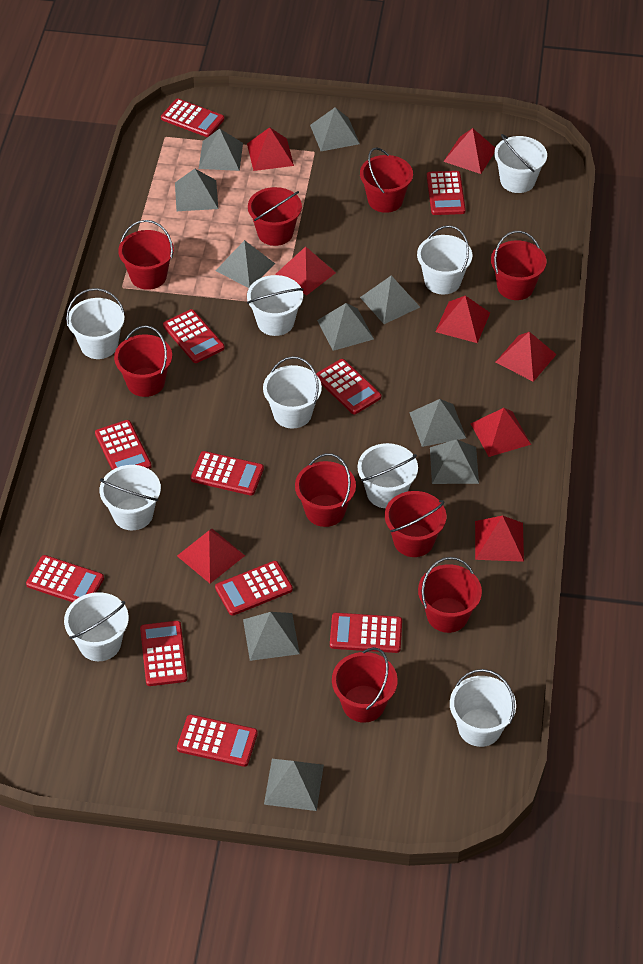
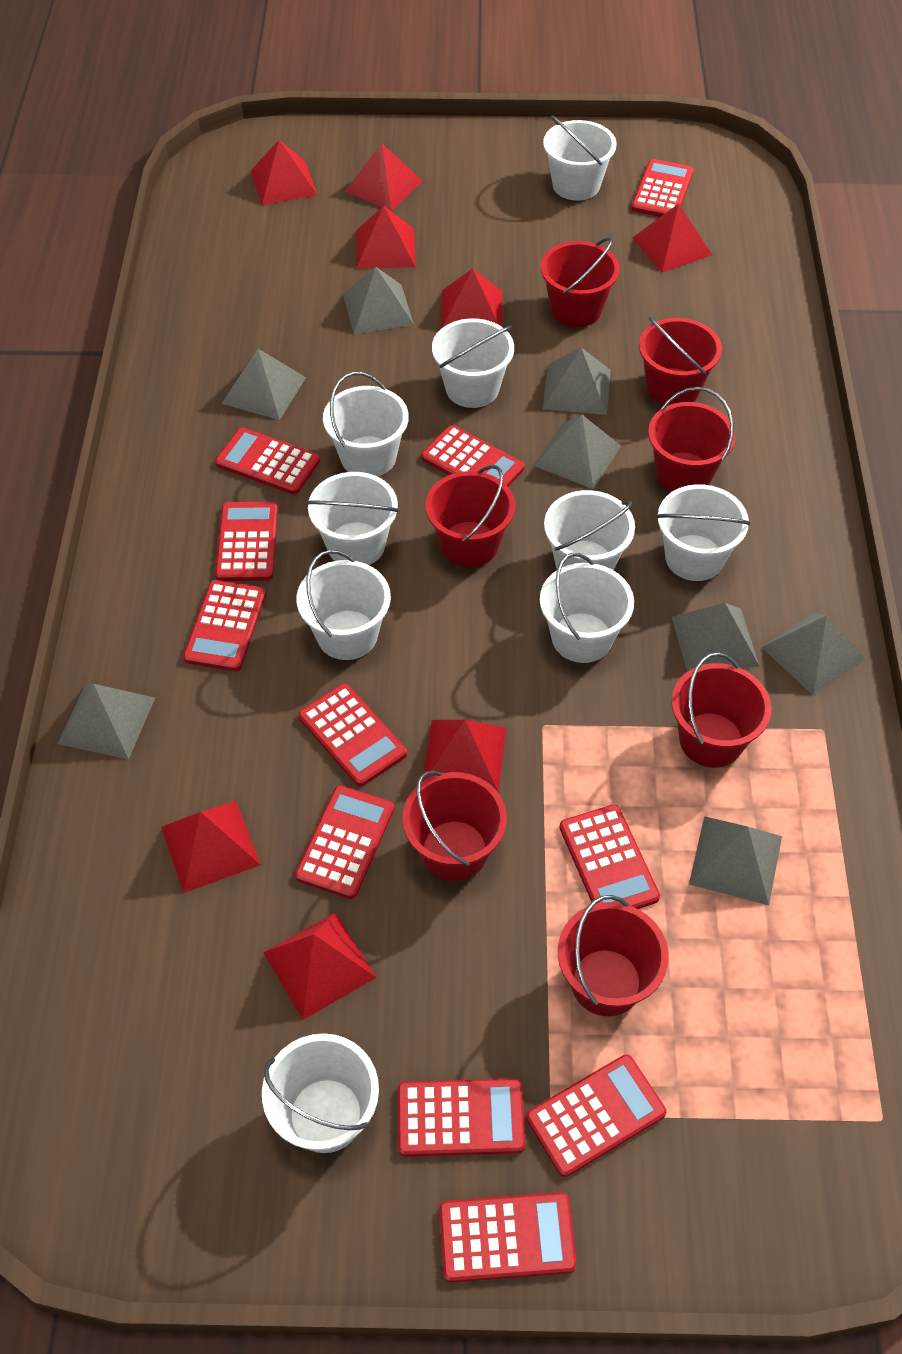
grey pyramid: 10 -> 8
red bucket: 9 -> 7

